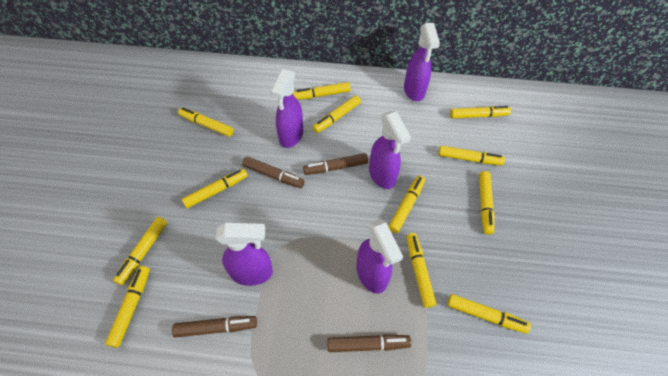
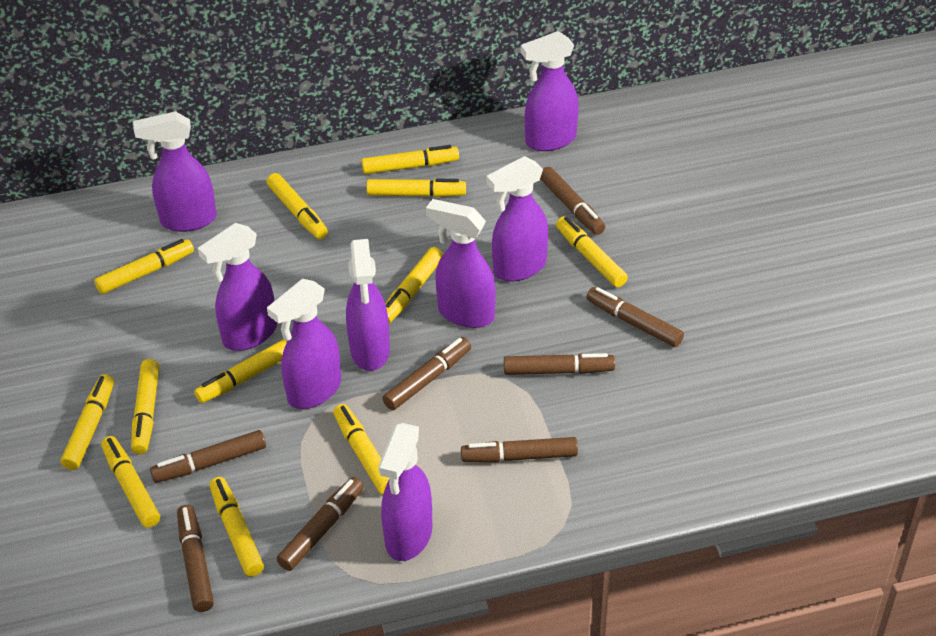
brown marker: 4 -> 8
purple spray bottle: 5 -> 8

